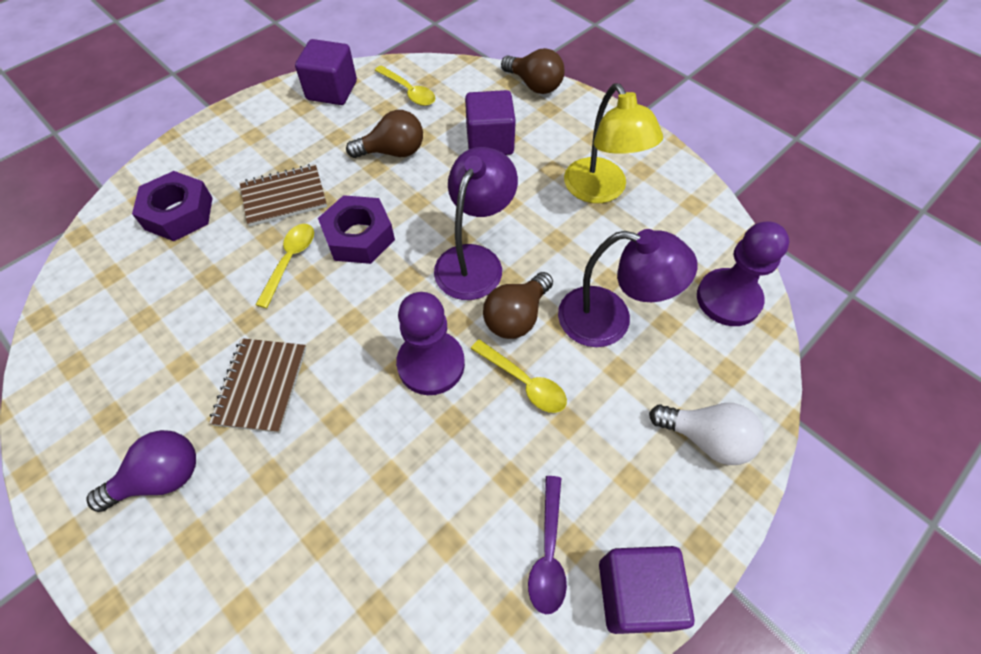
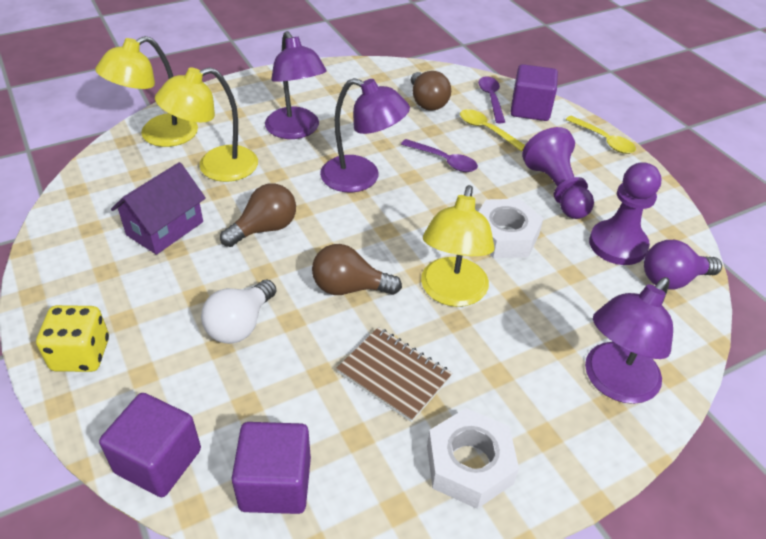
brown notebook: 2 -> 1
purple house: 0 -> 1
purple lamp: 2 -> 3
purple nut: 2 -> 0
purple spoon: 1 -> 2
white nut: 0 -> 2
yellow dice: 0 -> 1
yellow lamp: 1 -> 3
yellow spoon: 3 -> 2

